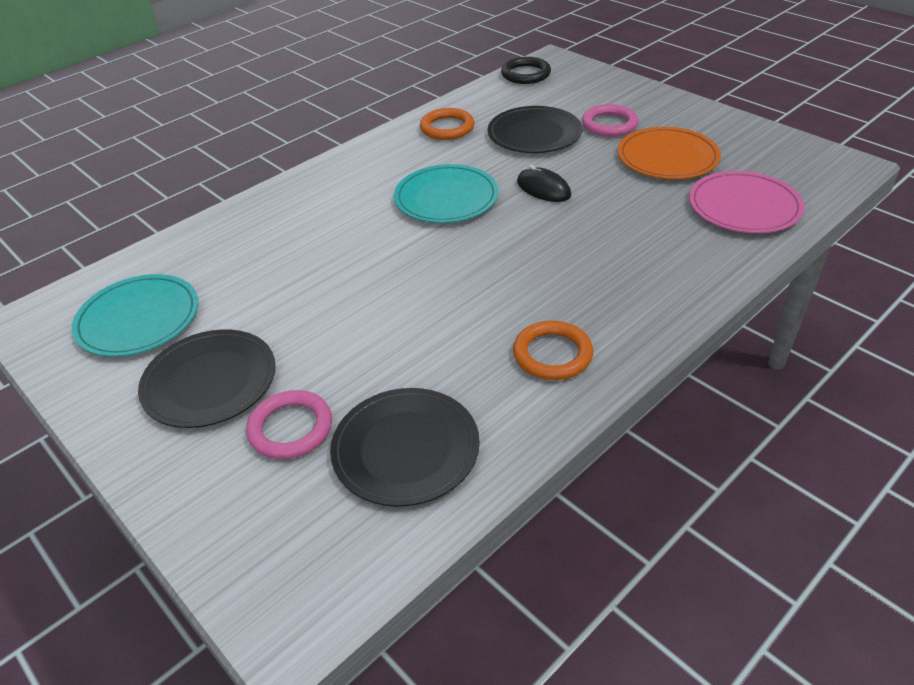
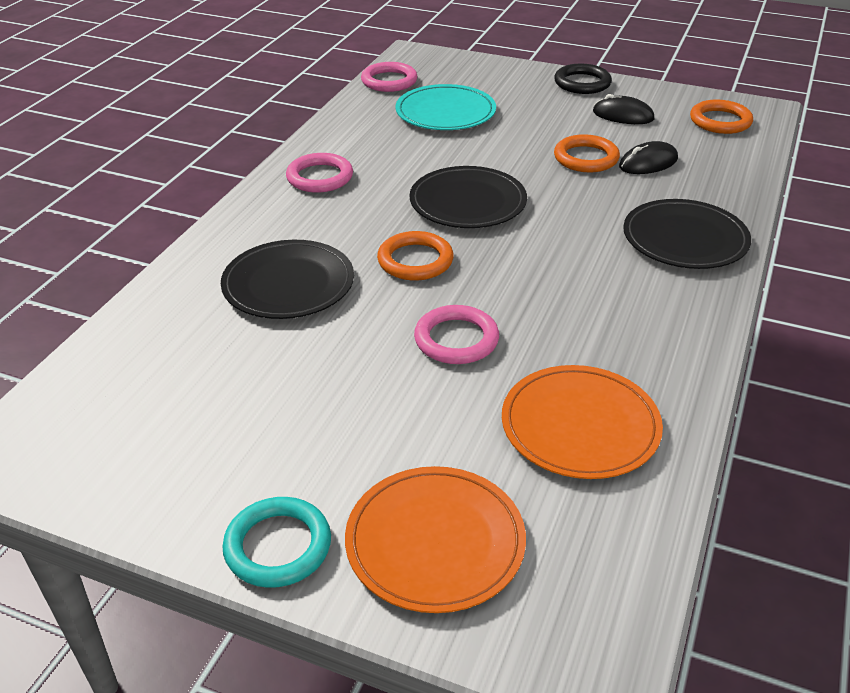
black mouse: 1 -> 2
orange plate: 1 -> 2
orange ring: 2 -> 3
pink plate: 1 -> 0
pink ring: 2 -> 3
turquoise plate: 2 -> 1
turquoise ring: 0 -> 1

